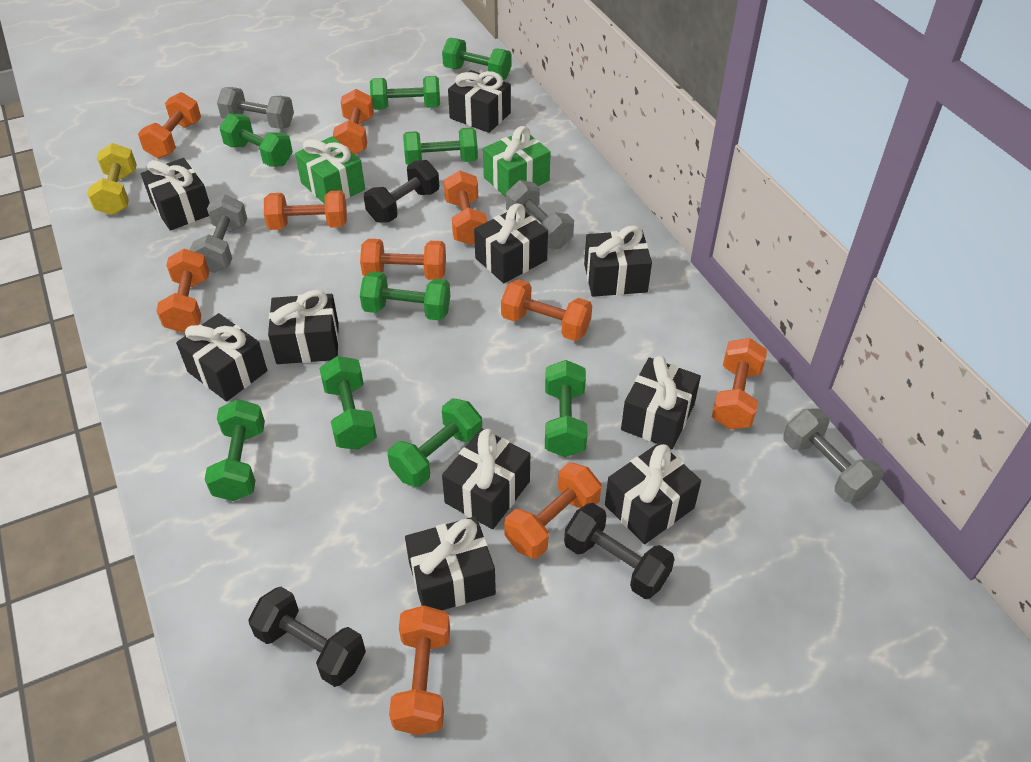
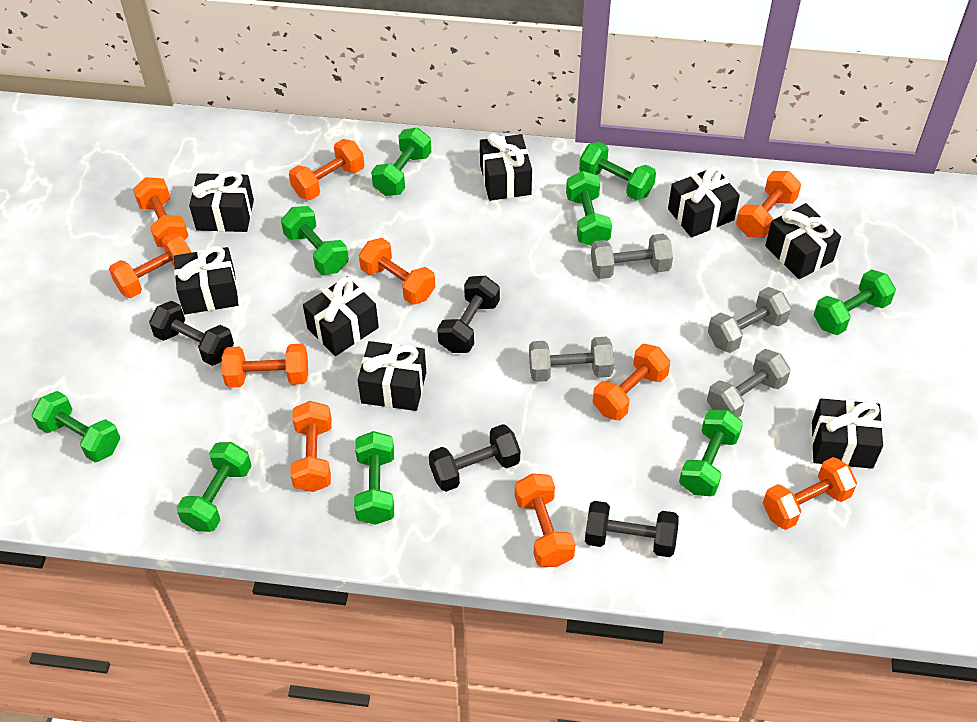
black dumbbell: 3 -> 4
black gift: 10 -> 8
green gift: 2 -> 0
yellow dumbbell: 1 -> 0

